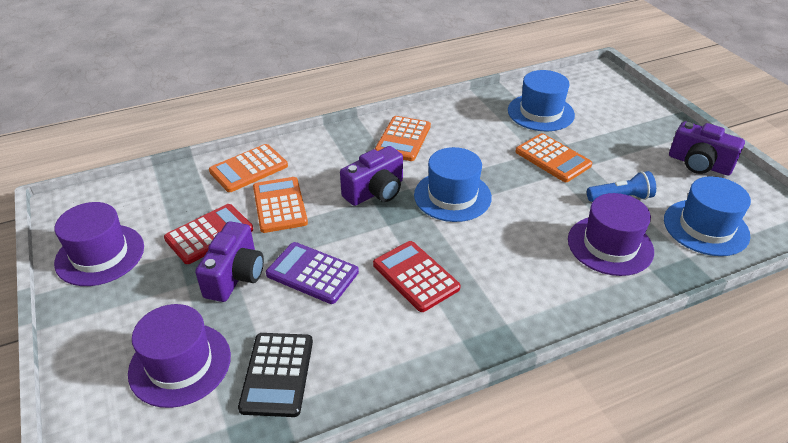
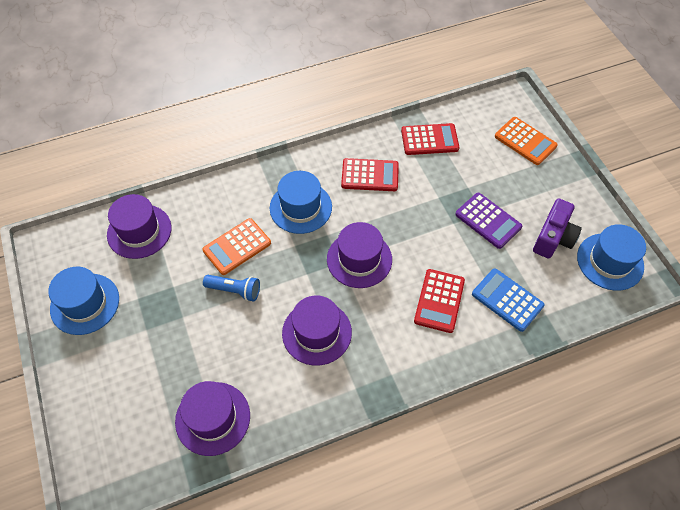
black calculator: 1 -> 0
blue calculator: 0 -> 1
orange calculator: 4 -> 2
purple camera: 3 -> 1
purple hat: 3 -> 4
red calculator: 2 -> 3

